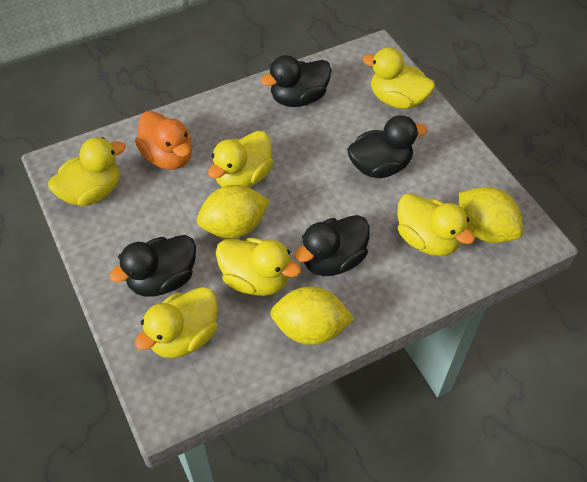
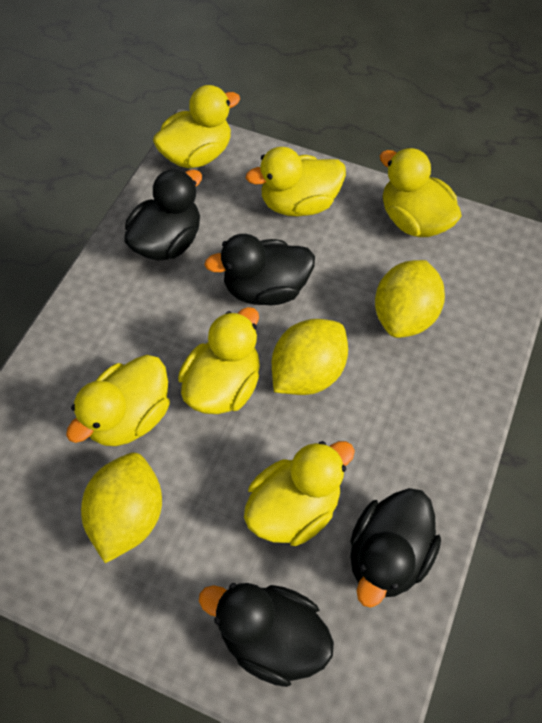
orange duck: 1 -> 0

